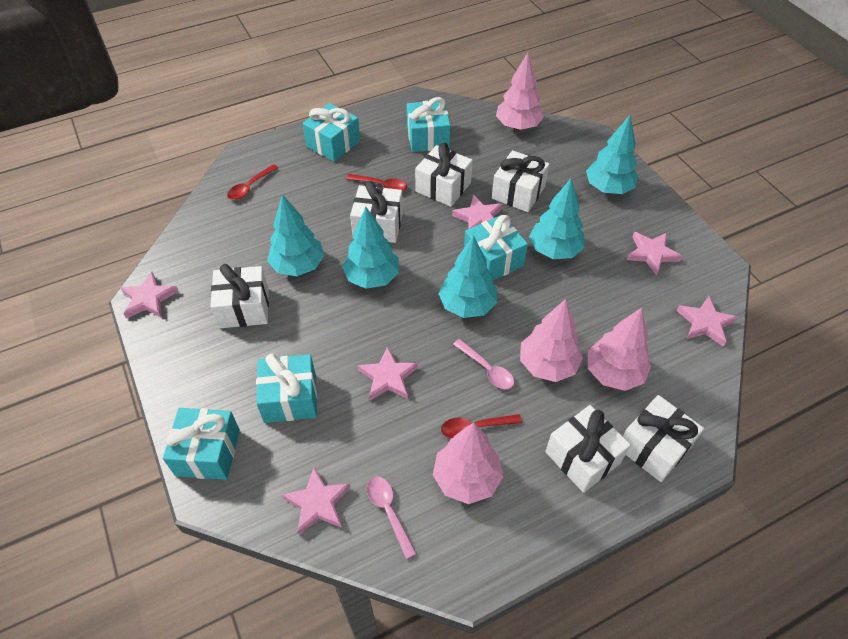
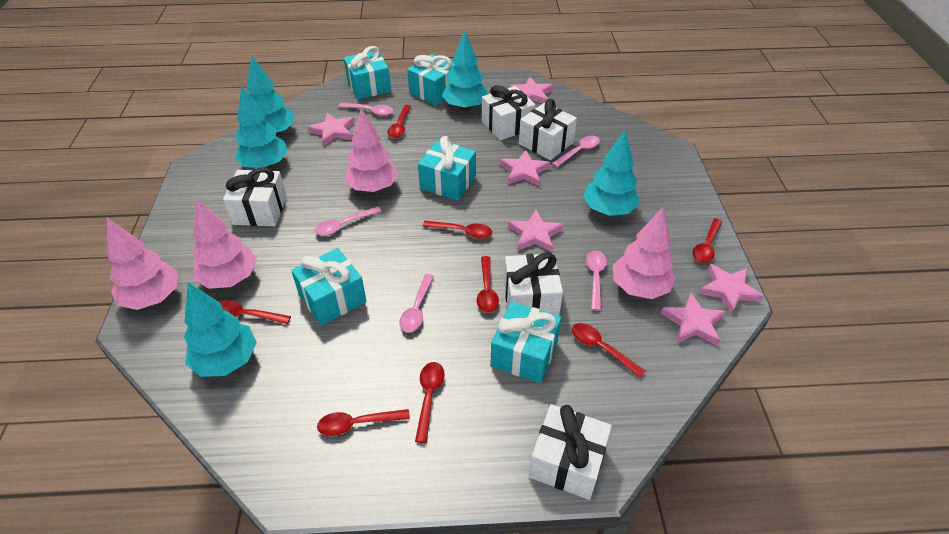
pink spoon: 2 -> 5
red spoon: 3 -> 8
white gift: 6 -> 5

